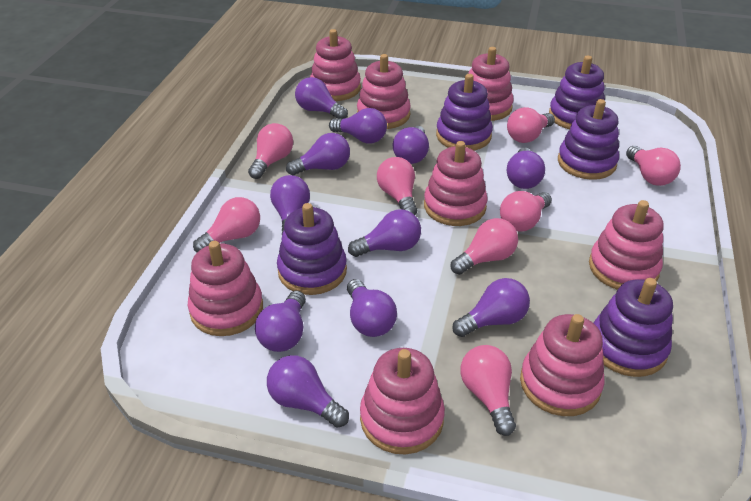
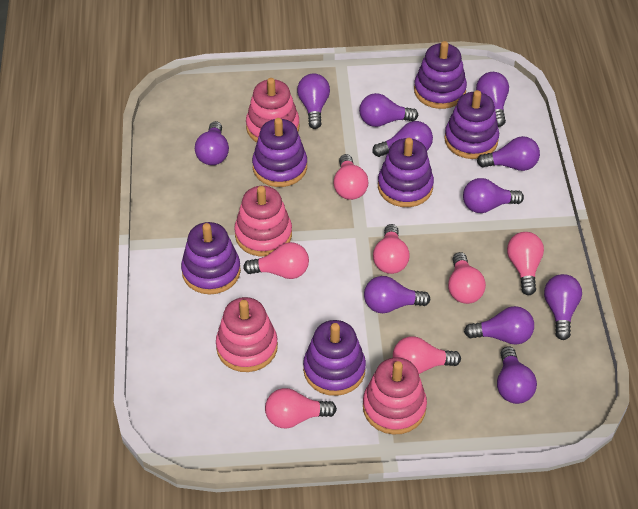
pink light bulb: 8 -> 7
pink stacking toy: 8 -> 4
purple stacking toy: 5 -> 6

